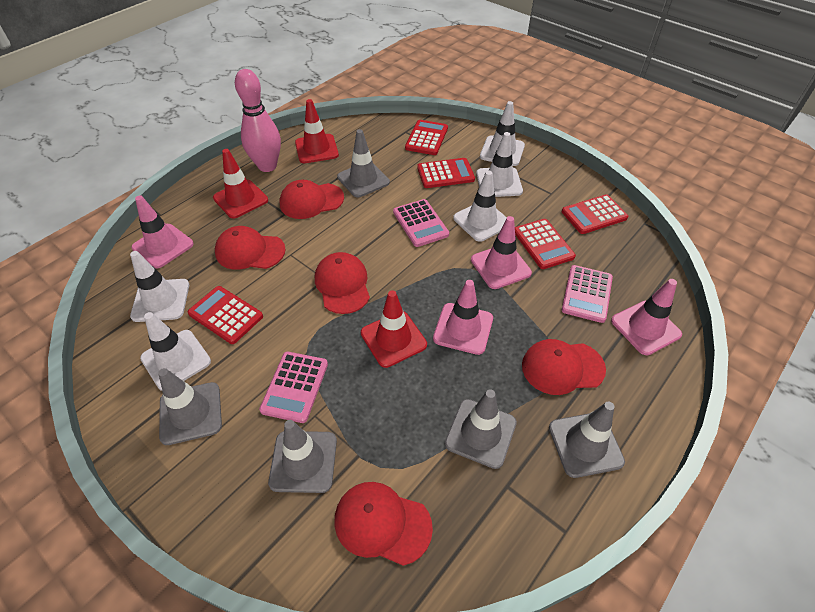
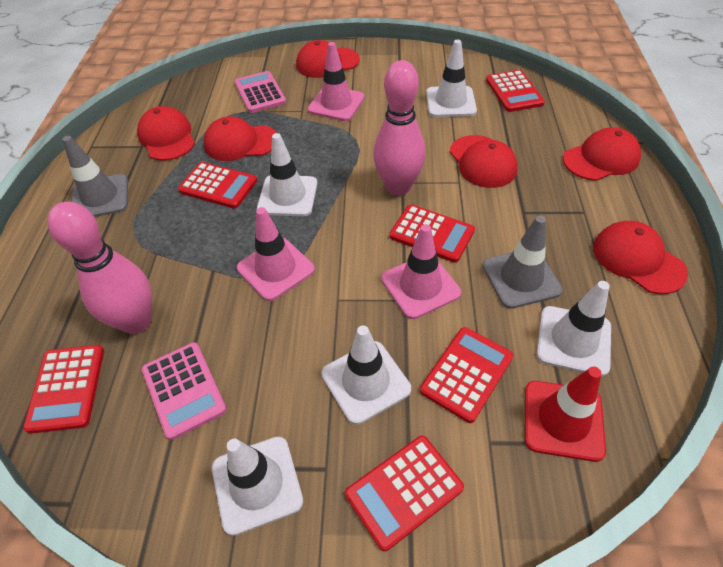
grey traffic cone: 5 -> 2
pink bowling pin: 1 -> 2
pink calculator: 3 -> 2
pink traffic cone: 4 -> 3
red calculator: 5 -> 6
red cap: 5 -> 6
red traffic cone: 3 -> 1

